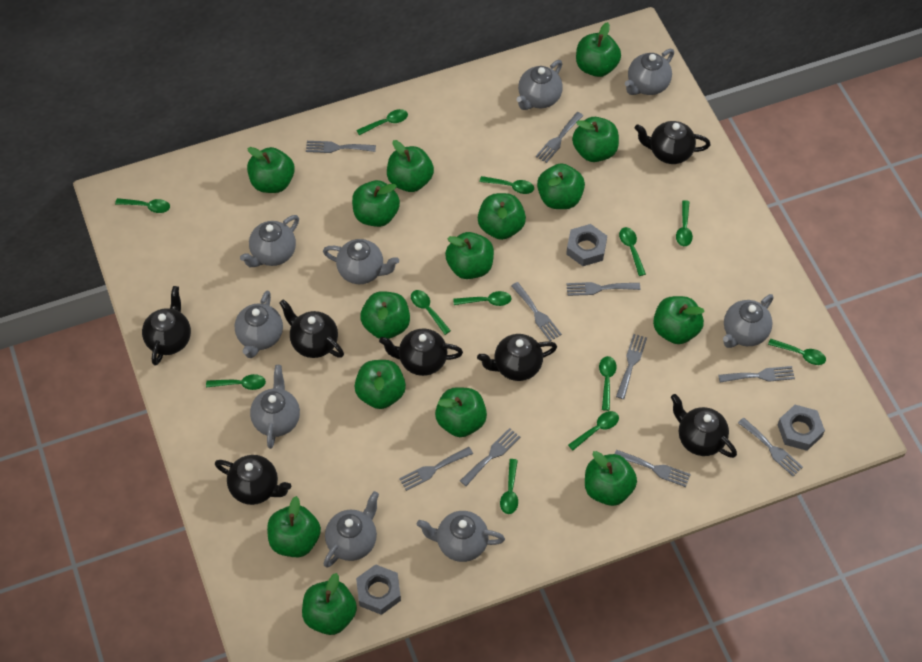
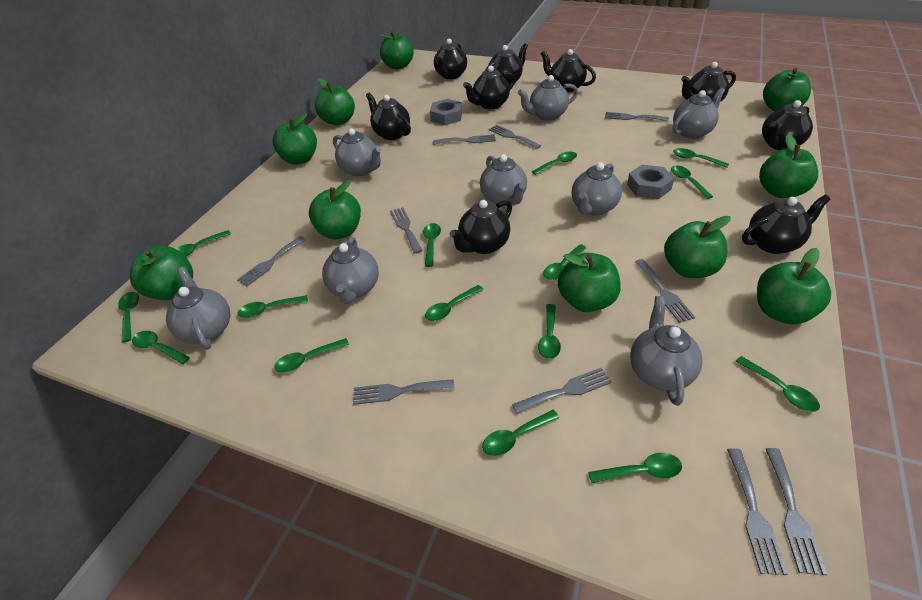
black teapot: 7 -> 9
green apple: 15 -> 10
green spoon: 12 -> 15
grey nut: 3 -> 2
grey teapot: 9 -> 8

